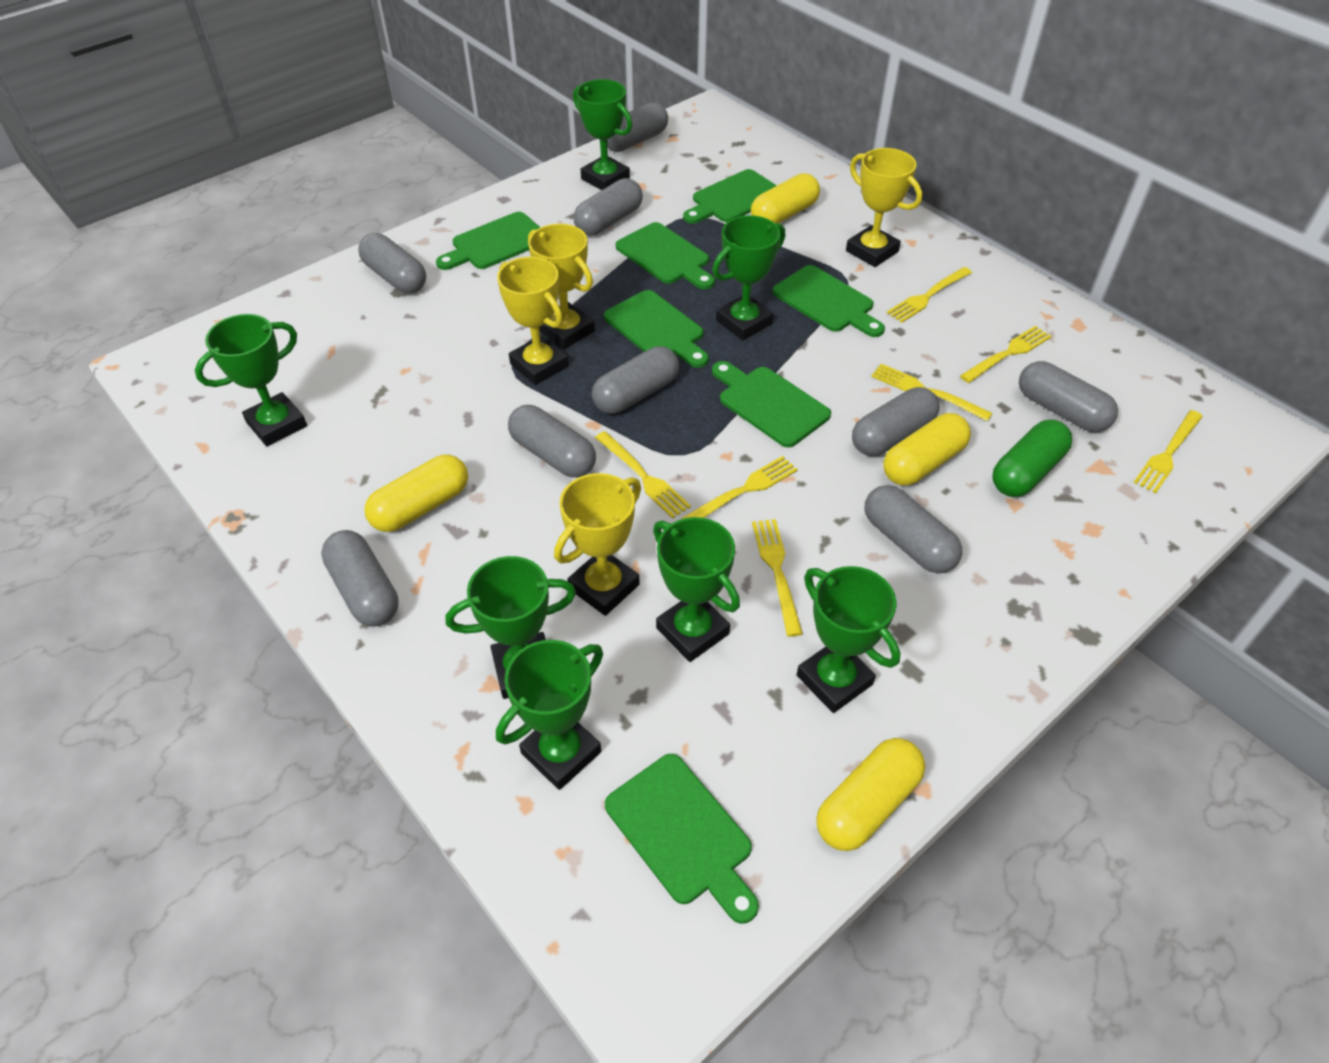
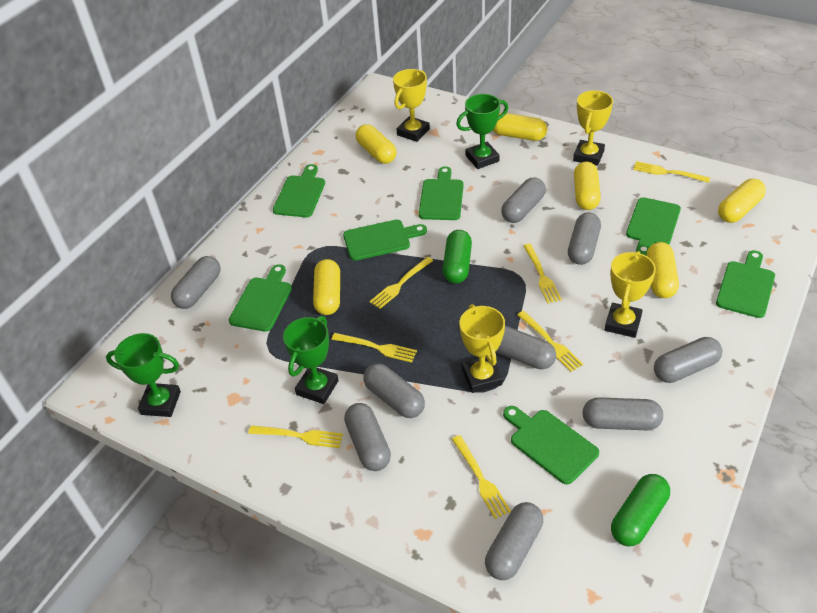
green capsule: 1 -> 2
green trophy: 7 -> 3
yellow capsule: 4 -> 6

